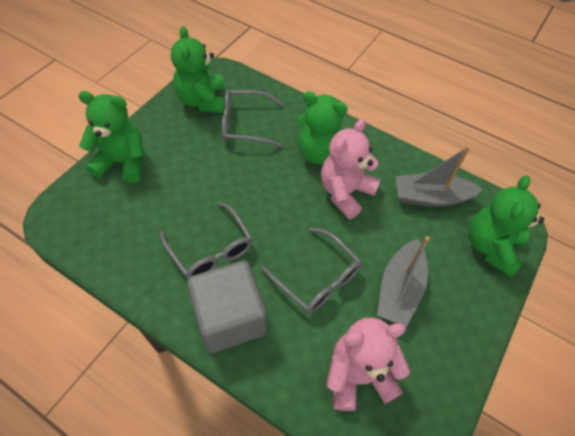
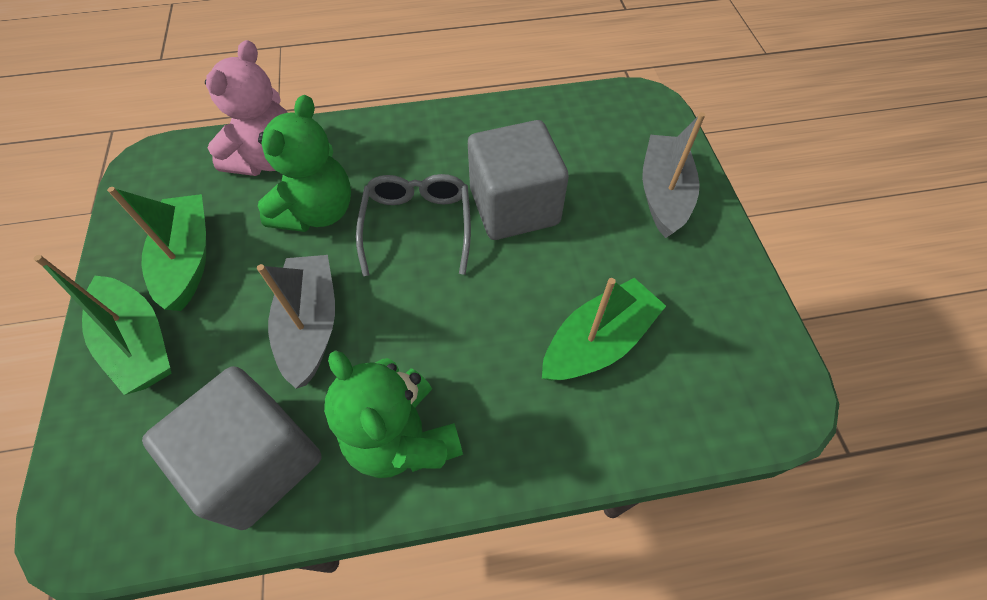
green boat: 0 -> 3
green teddy bear: 4 -> 2
grey cube: 1 -> 2
grey glasses: 3 -> 1
pink teddy bear: 2 -> 1

